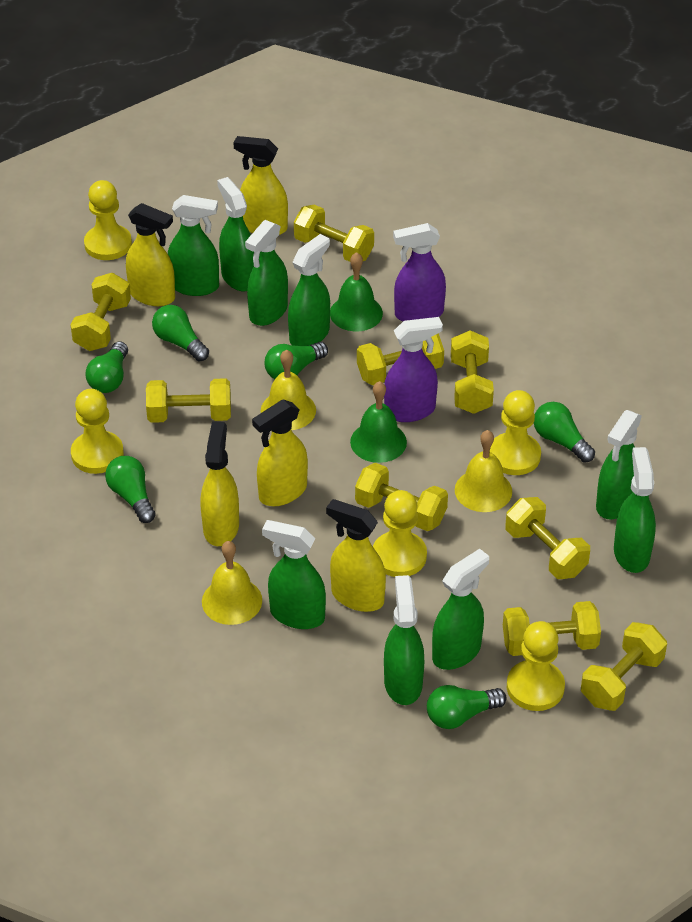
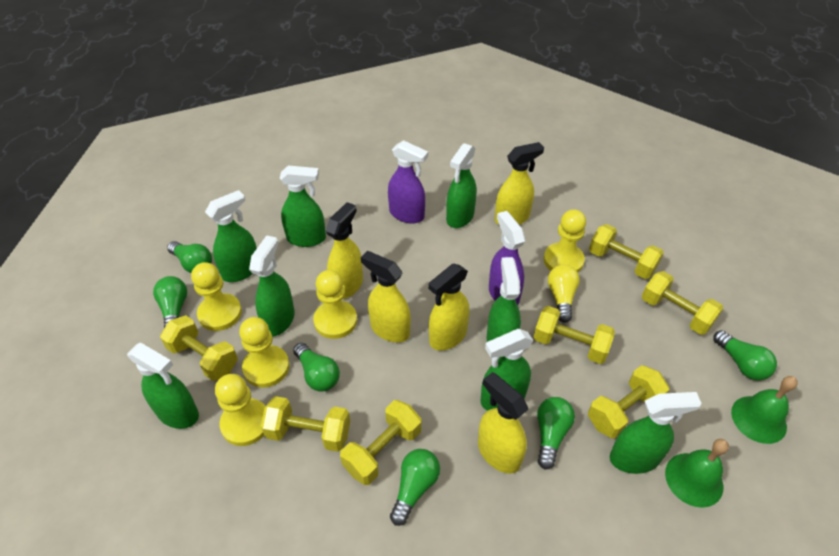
green spray bottle: 9 -> 8
yellow bell: 3 -> 0
yellow dumbbell: 9 -> 7
yellow light bulb: 0 -> 1

